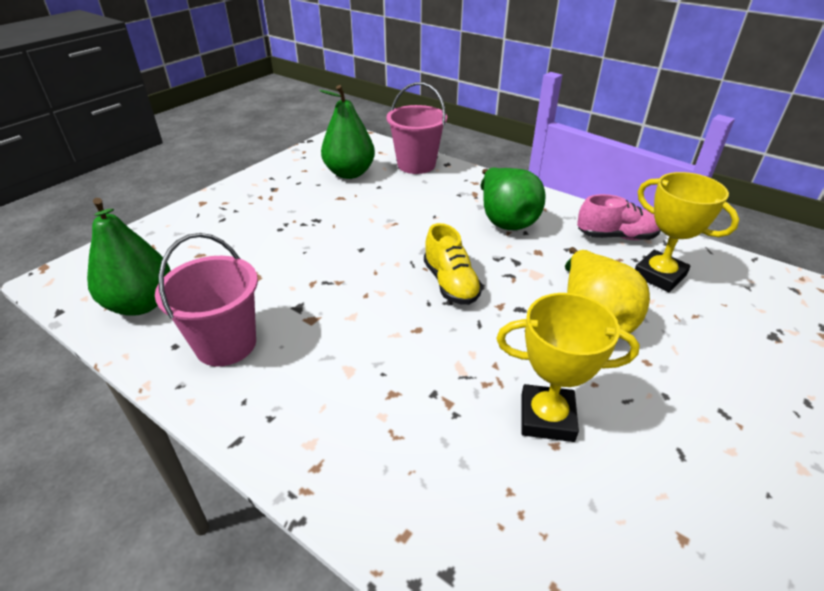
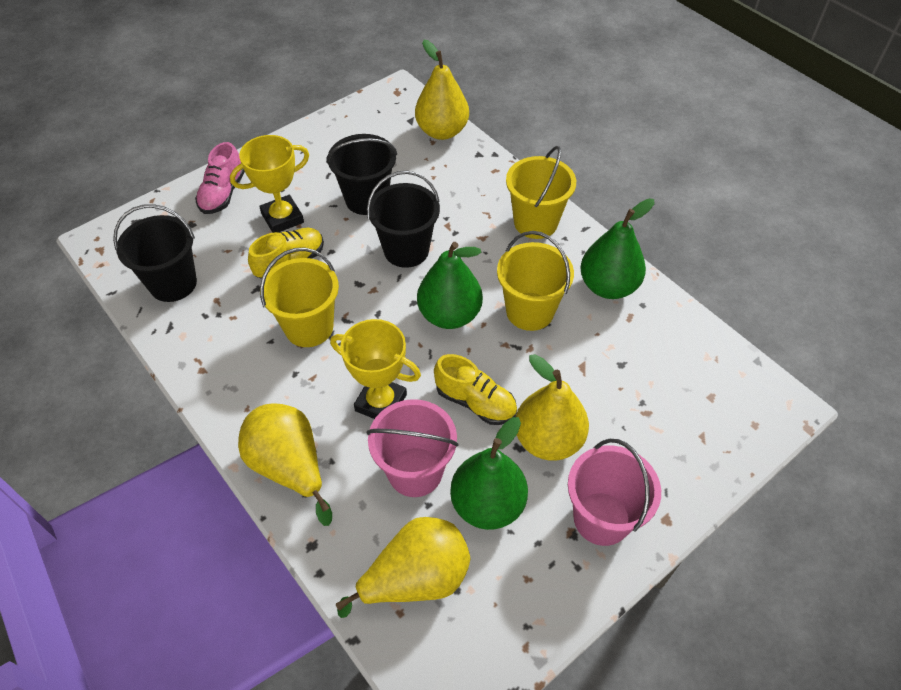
black bucket: 0 -> 3
yellow bucket: 0 -> 3
yellow pear: 1 -> 4
yellow shoe: 1 -> 2

